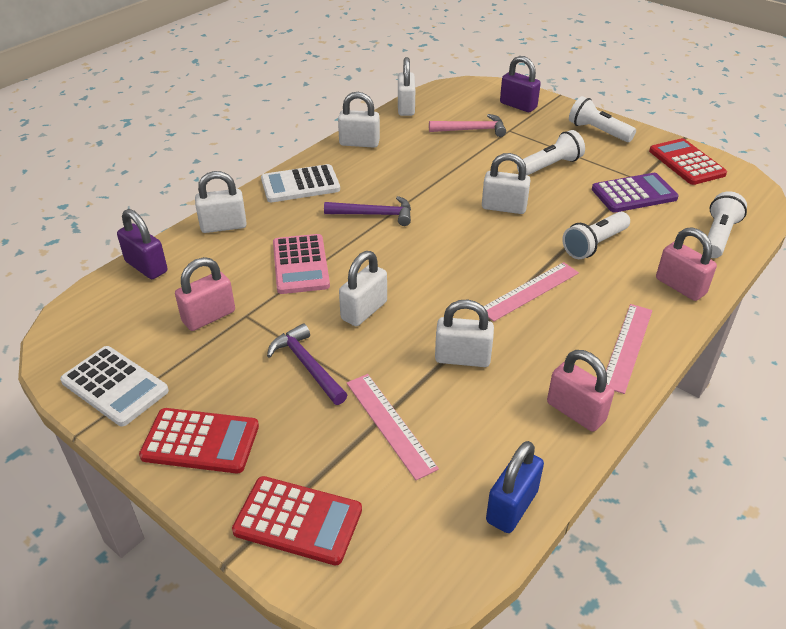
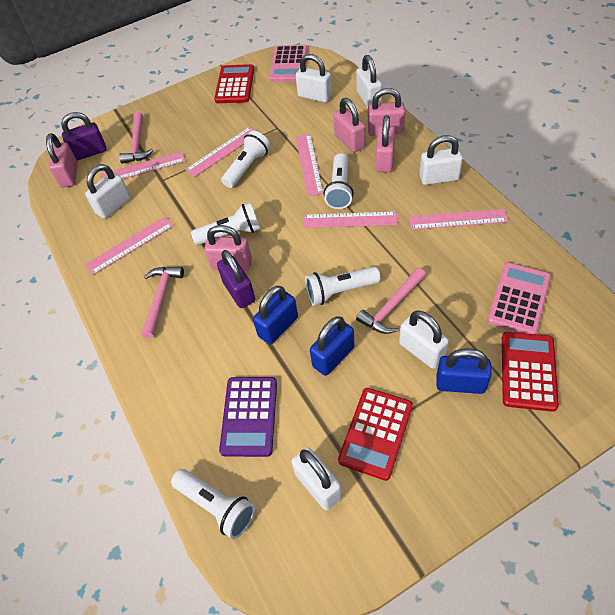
blue padlock: 1 -> 3
pink calculator: 1 -> 2
pink hammer: 1 -> 3
pink padlock: 3 -> 5
pink ruler: 3 -> 6
purple hammer: 2 -> 0
white calculator: 2 -> 0
white flashlight: 4 -> 5

